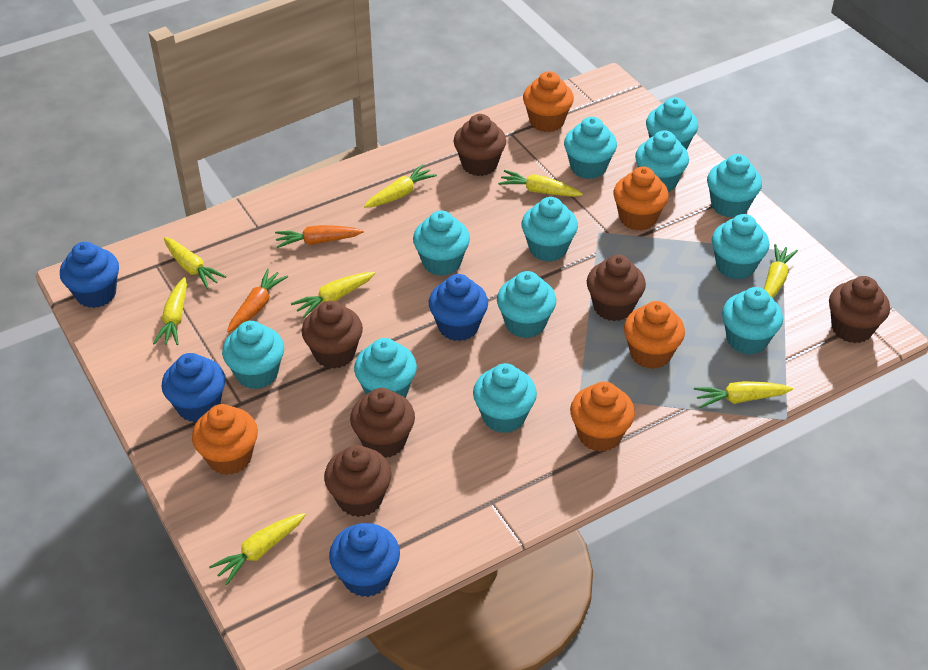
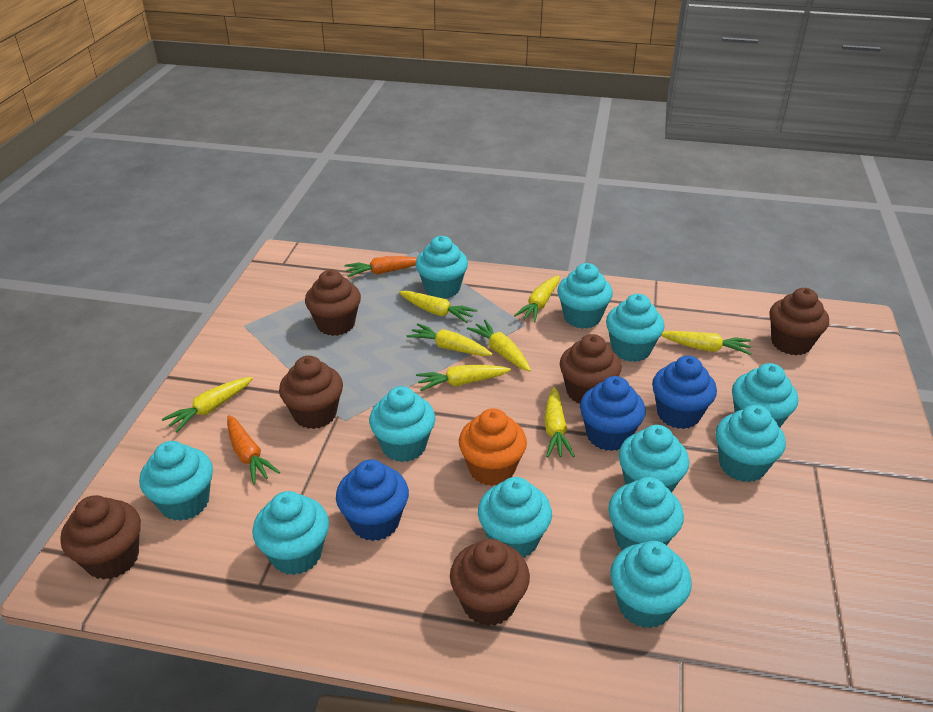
blue cupcake: 4 -> 3
orange cupcake: 5 -> 1

